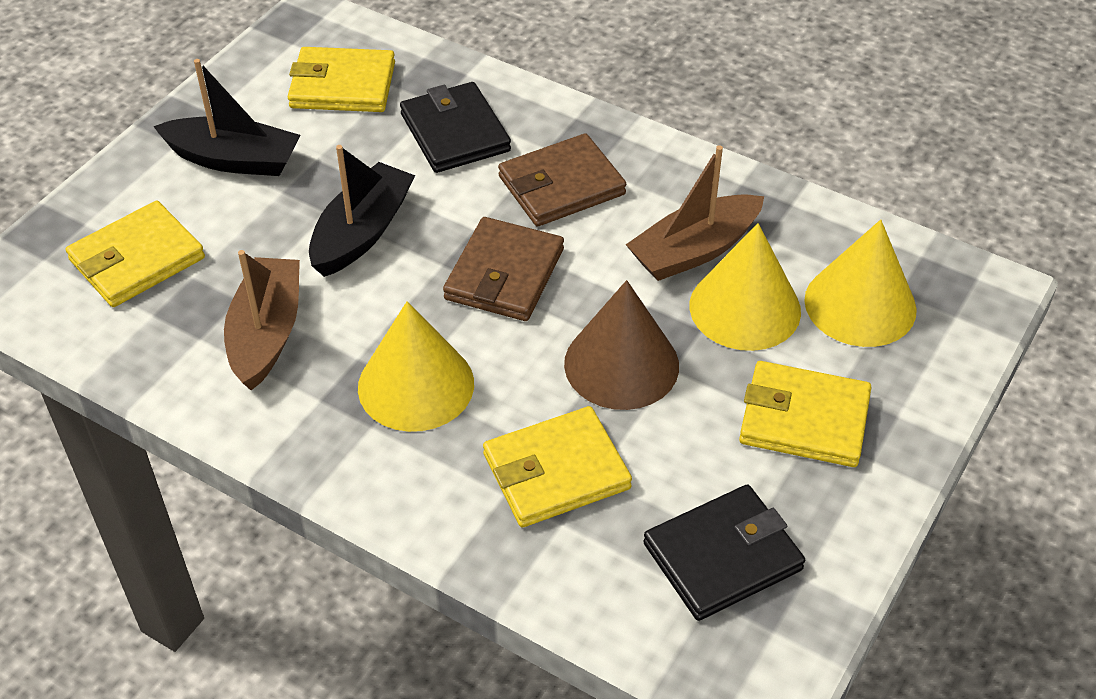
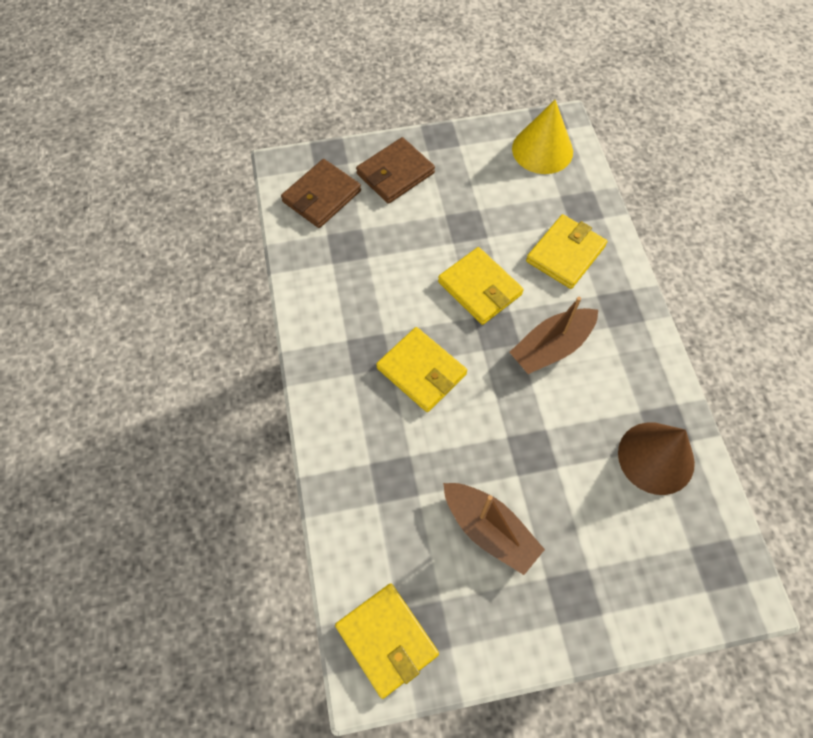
black boat: 2 -> 0
black wallet: 2 -> 0
yellow cone: 3 -> 1

